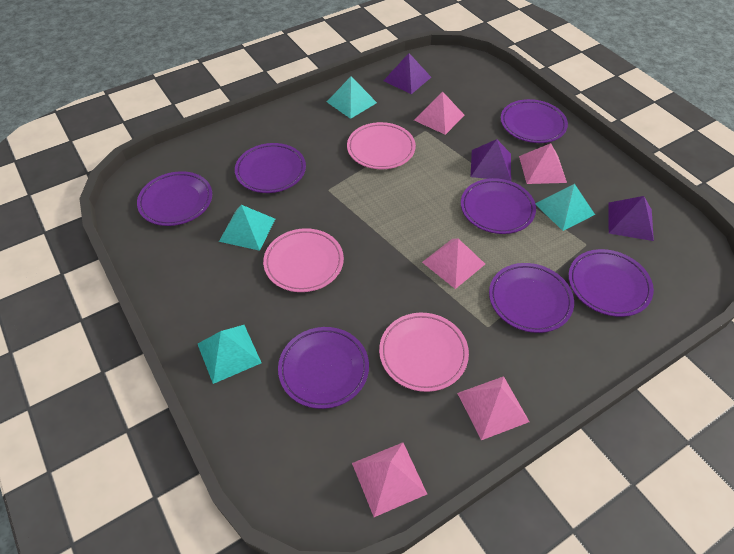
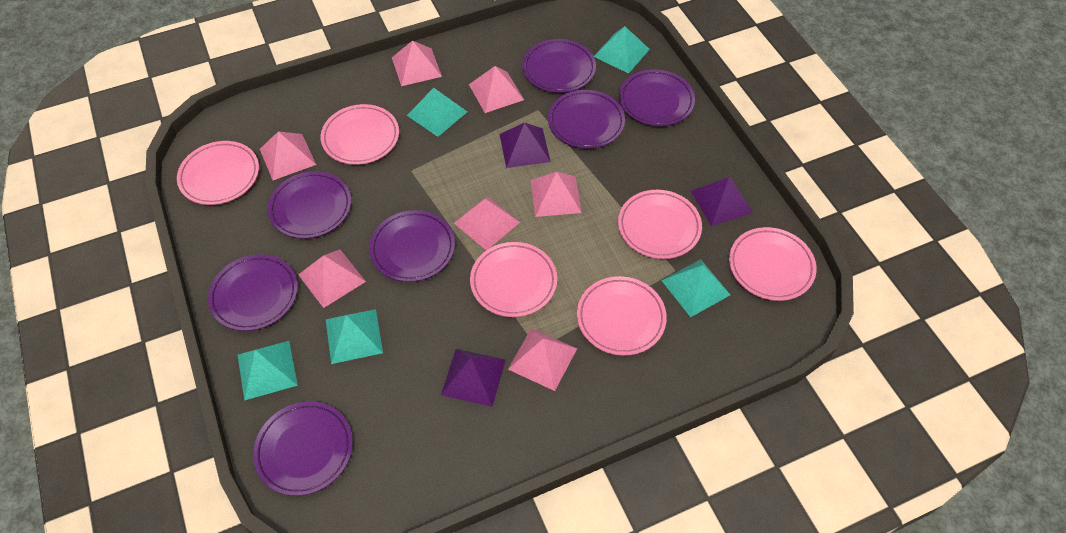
pink plate: 3 -> 6
pink pyramid: 5 -> 7
turquoise pyramid: 4 -> 5

